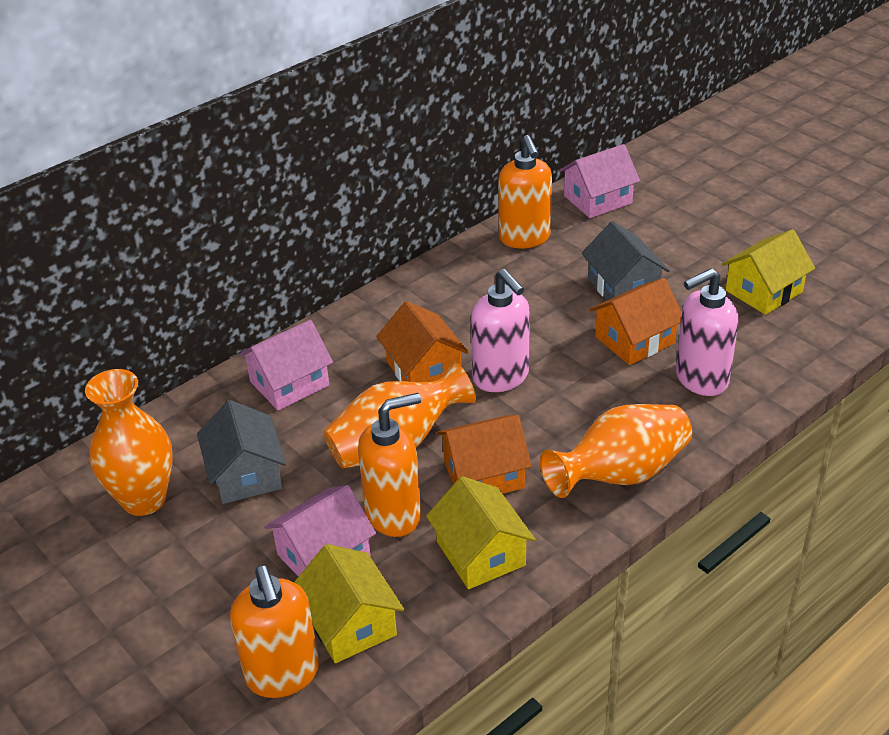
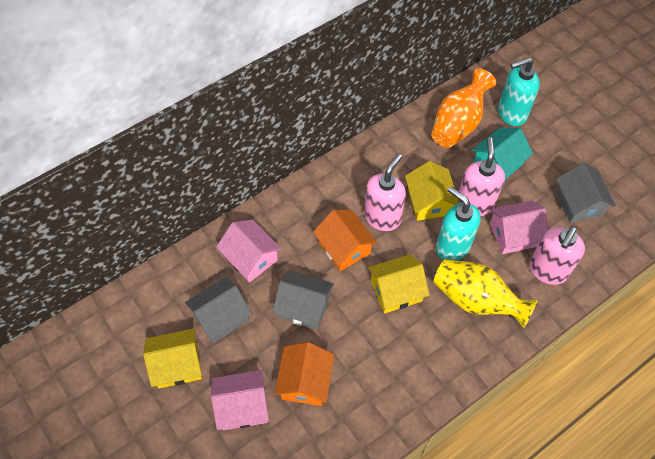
grey house: 2 -> 3
orange house: 3 -> 2
orange soap dispenser: 3 -> 0
orange vase: 3 -> 1
pink soap dispenser: 2 -> 3
turquoise house: 0 -> 1
turquoise soap dispenser: 0 -> 2
yellow vase: 0 -> 1

